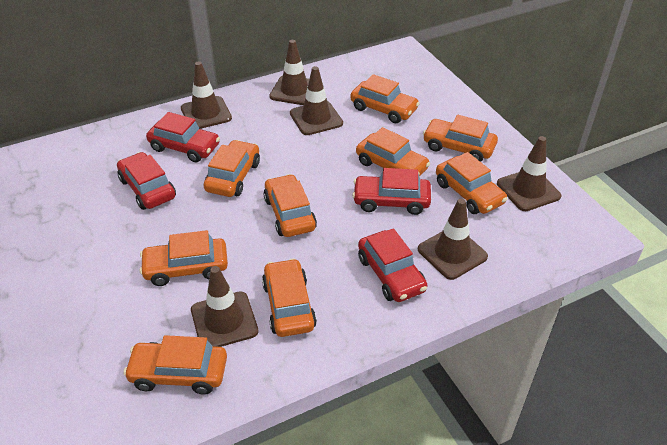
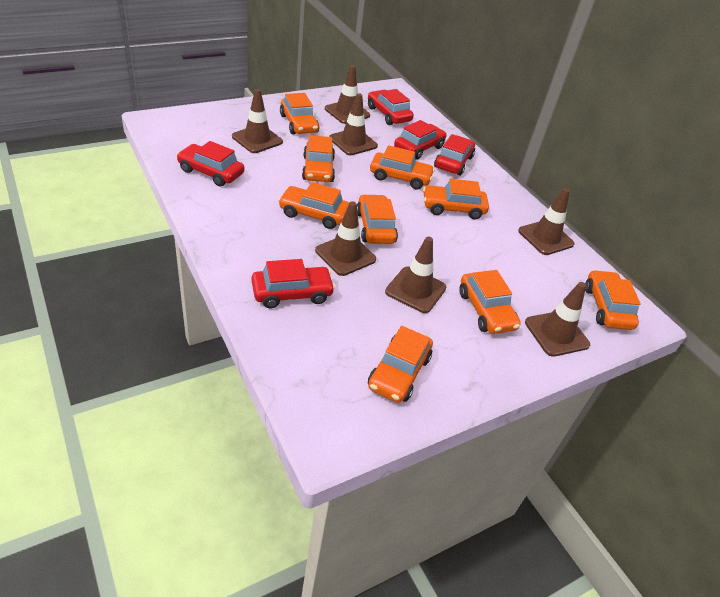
brown traffic cone: 6 -> 7
red car: 4 -> 5

